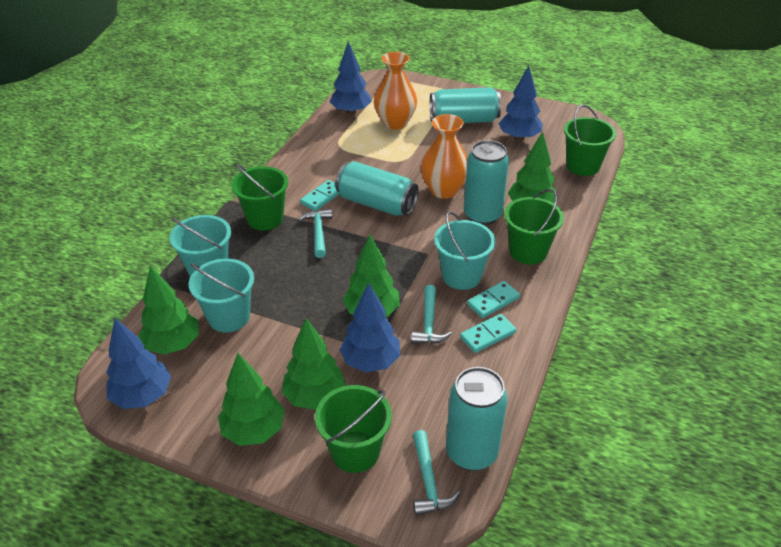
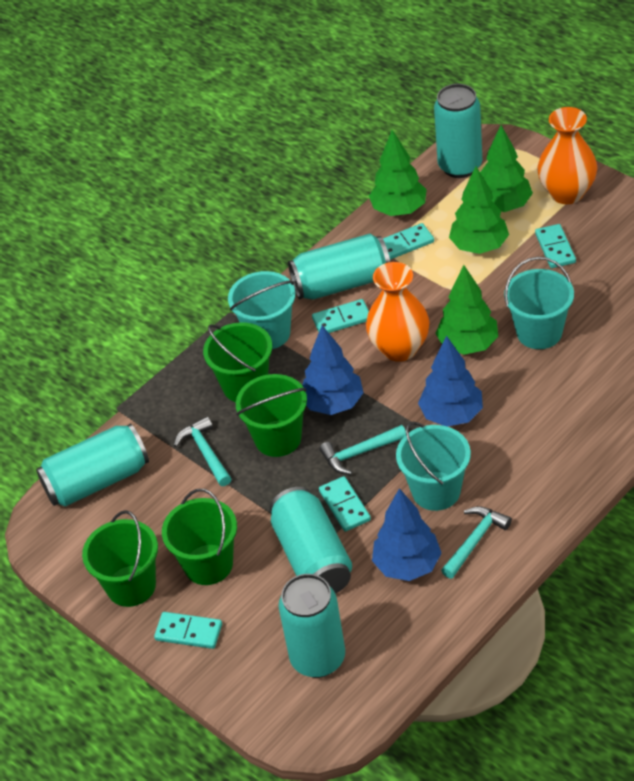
blue tree: 4 -> 3
green tree: 5 -> 4
turquoise can: 4 -> 5
turquoise domino: 3 -> 5

